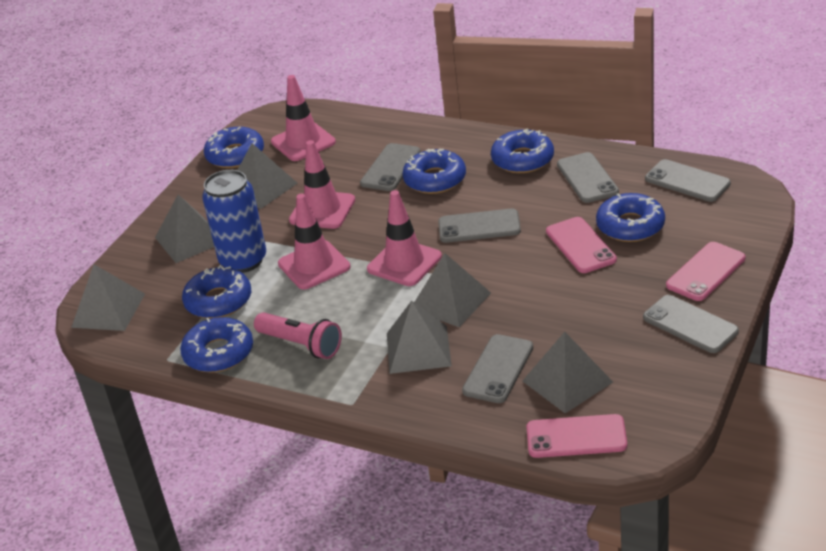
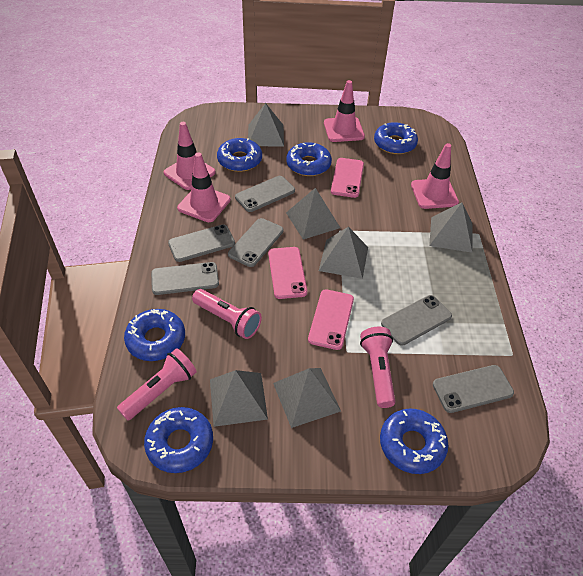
blue can: 1 -> 0
pink flashlight: 1 -> 3

